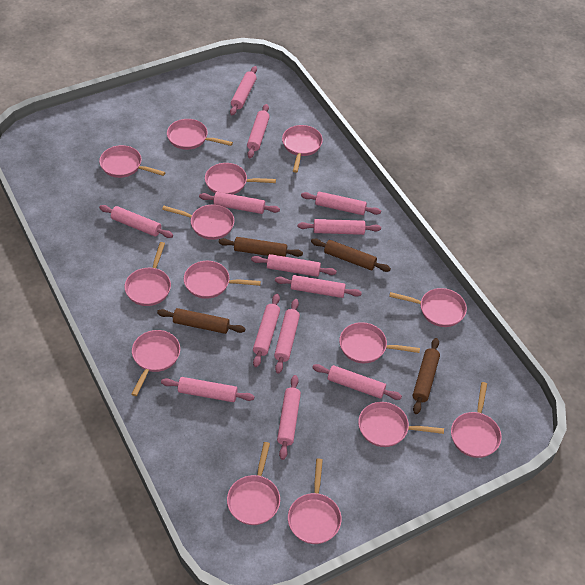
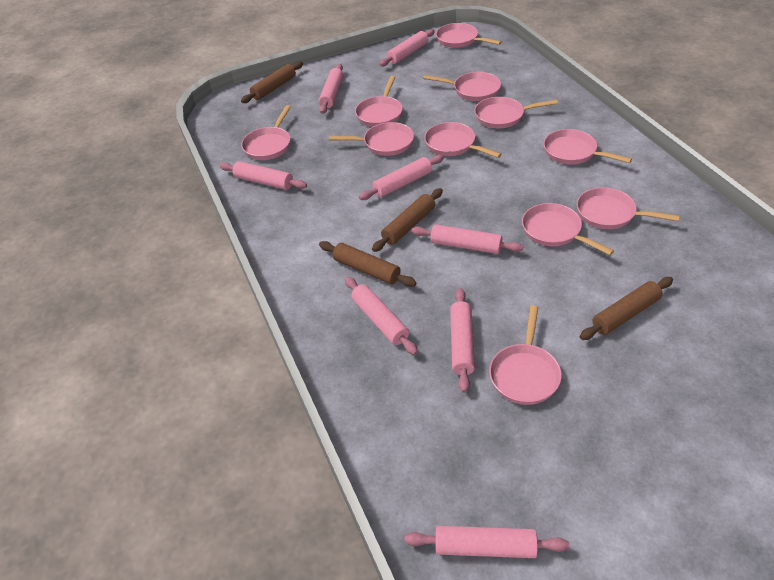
pink pan: 14 -> 11
pink rolling pin: 13 -> 8

